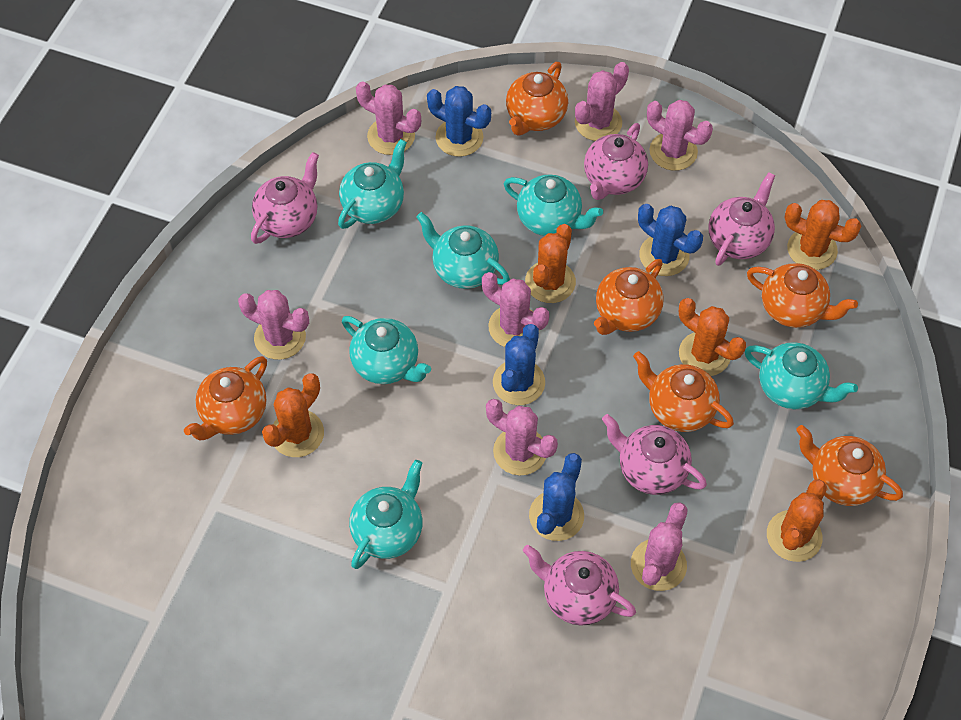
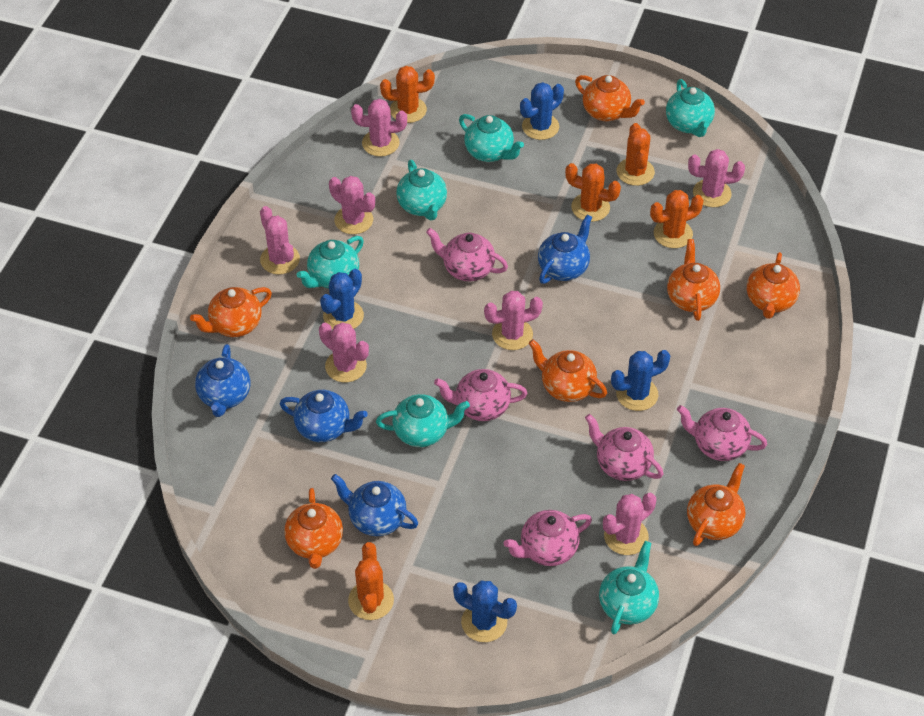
blue teapot: 0 -> 4
orange teapot: 6 -> 7

